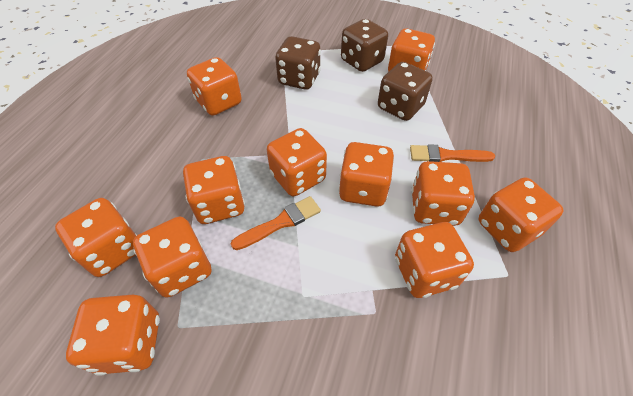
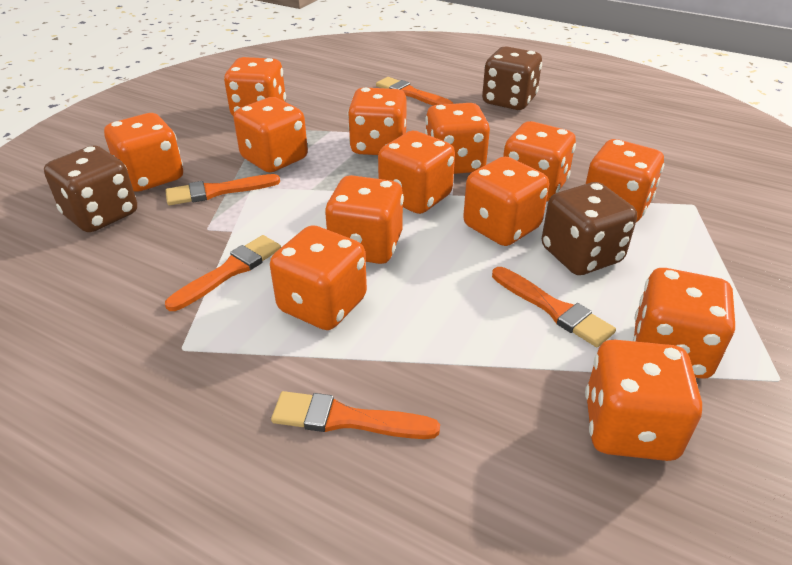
orange brush: 2 -> 5
orange dice: 11 -> 13

